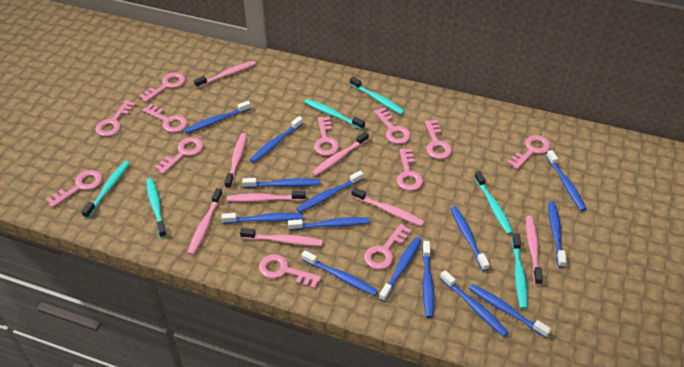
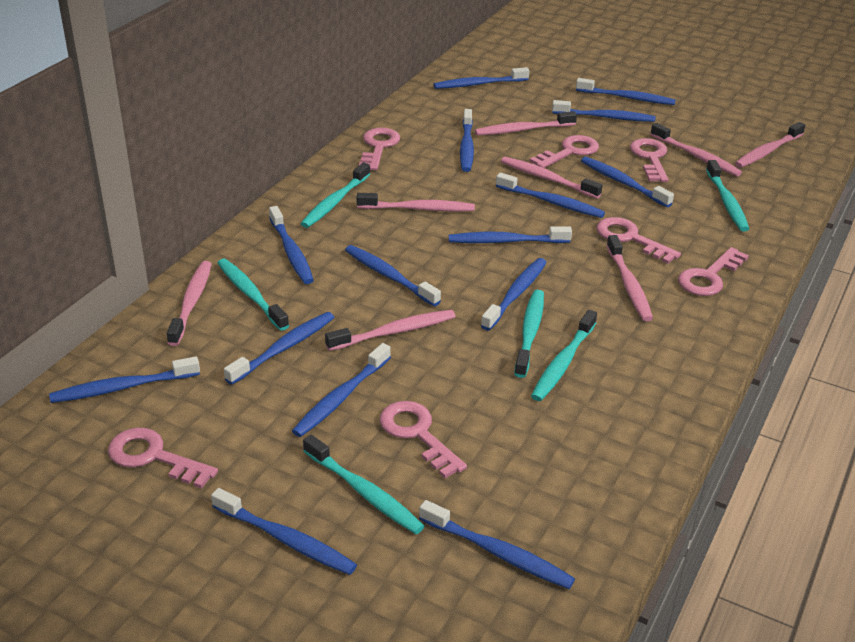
blue toothbrush: 14 -> 15
pink key: 12 -> 7

